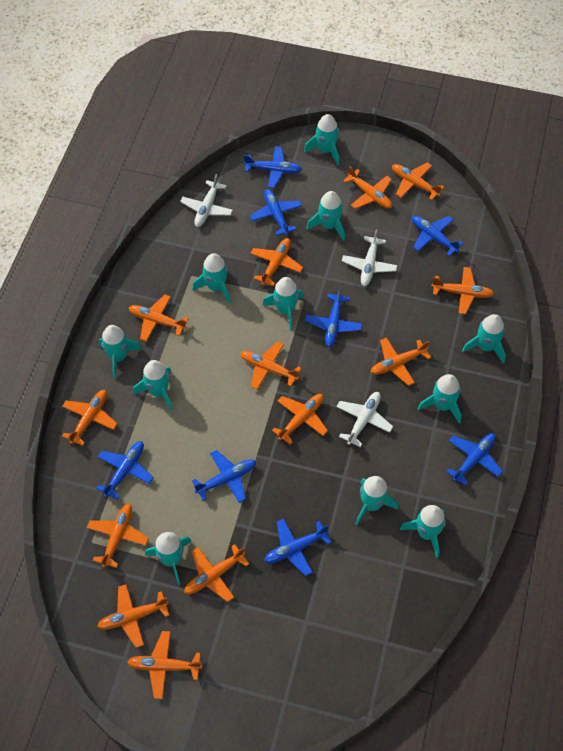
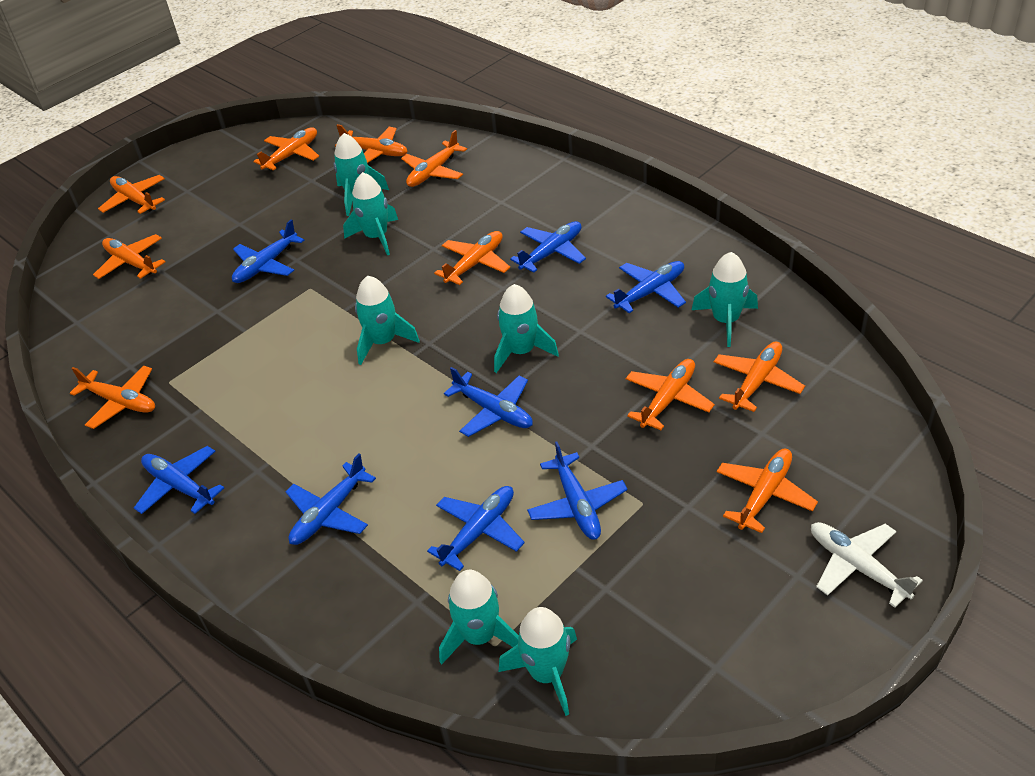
orange plane: 13 -> 10
turquoise rocket: 11 -> 7
white plane: 3 -> 1

